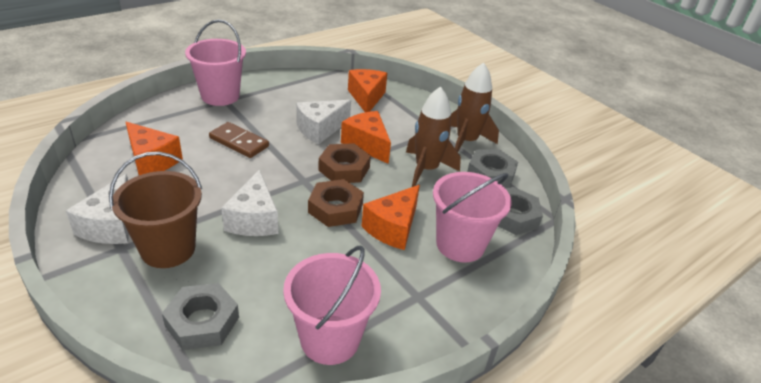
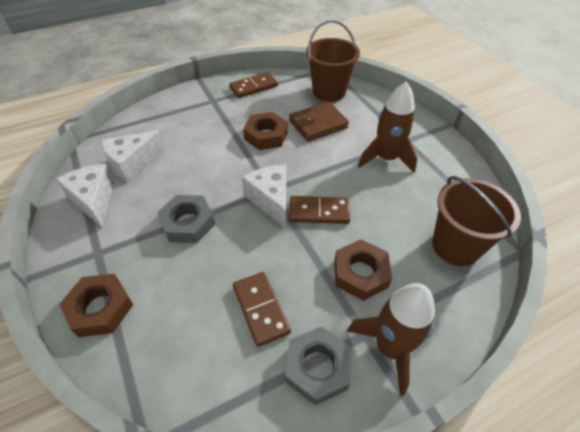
brown bucket: 1 -> 2
brown domino: 1 -> 3
brown nut: 2 -> 3
brown wallet: 0 -> 1
grey nut: 3 -> 2
orange cheese: 4 -> 0
pink bucket: 3 -> 0

